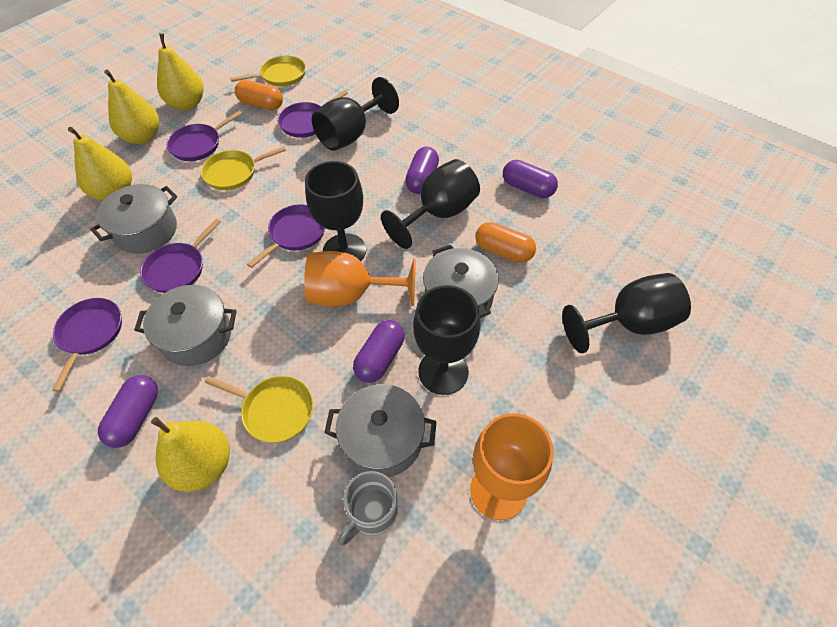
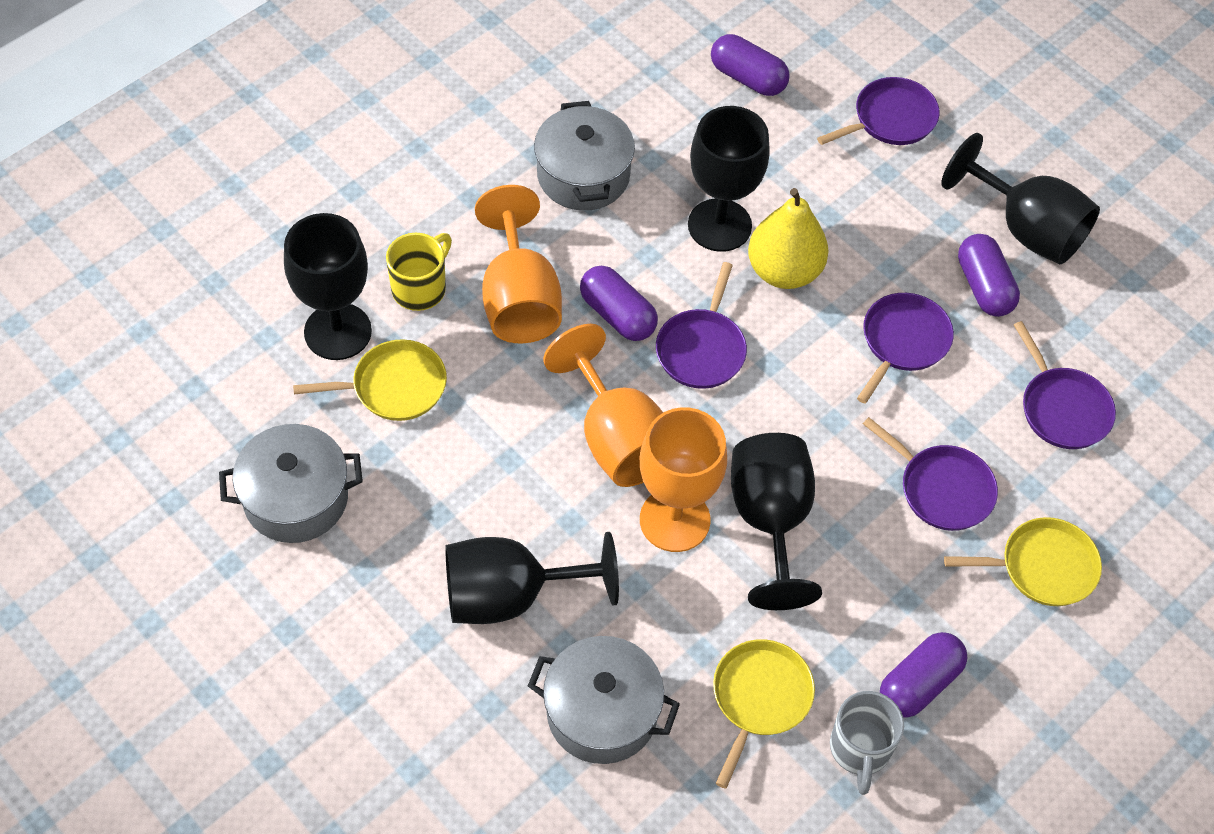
grey pot: 4 -> 3
orange capsule: 2 -> 0
orange goblet: 2 -> 3
yellow mug: 0 -> 1
yellow pear: 4 -> 1

